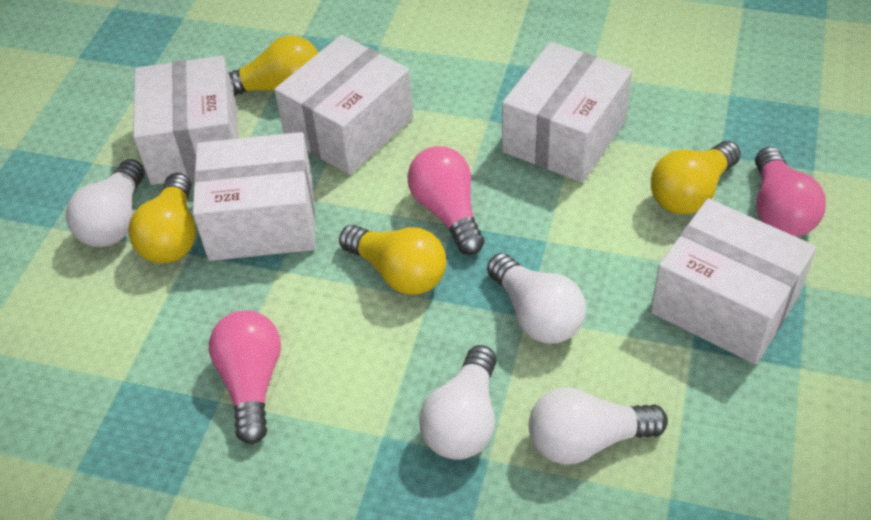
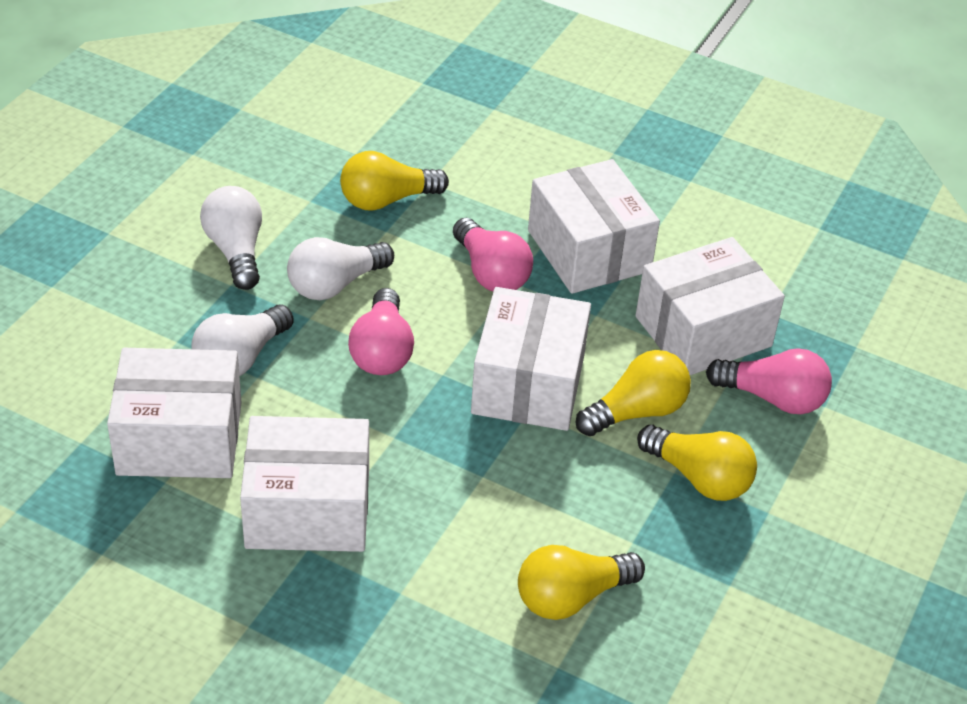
white light bulb: 4 -> 3

